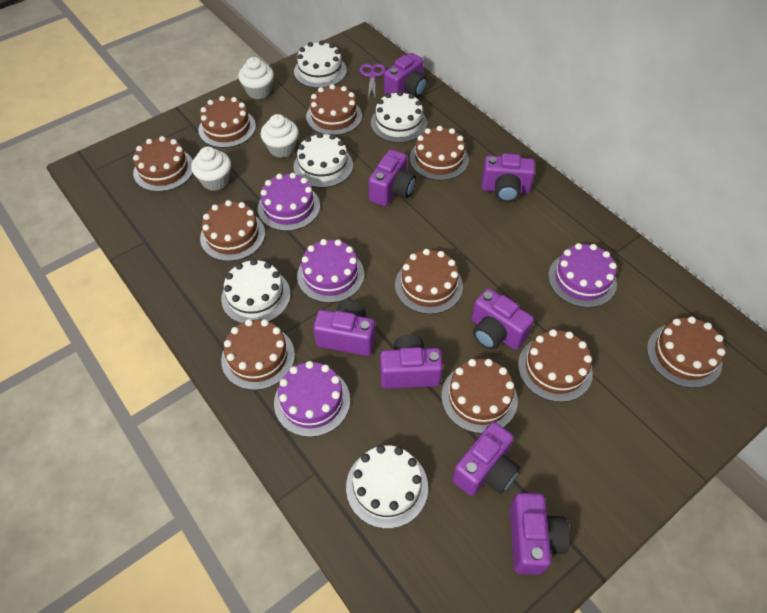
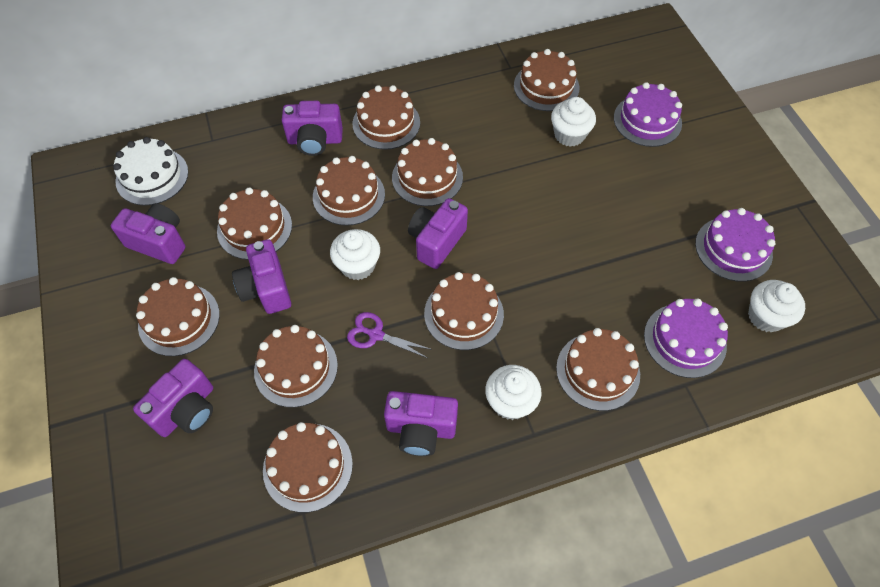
purple cake: 4 -> 3
purple camera: 8 -> 6
white cake: 5 -> 1
white cupcake: 3 -> 4

